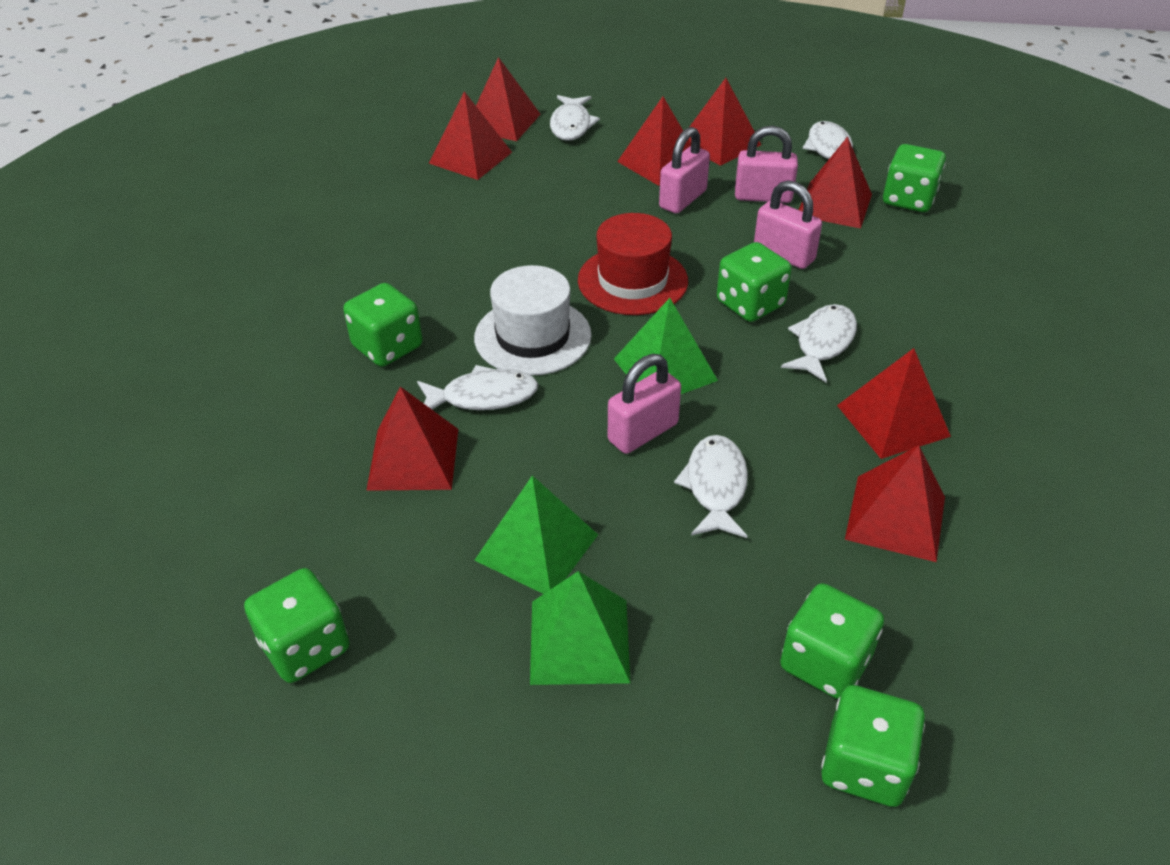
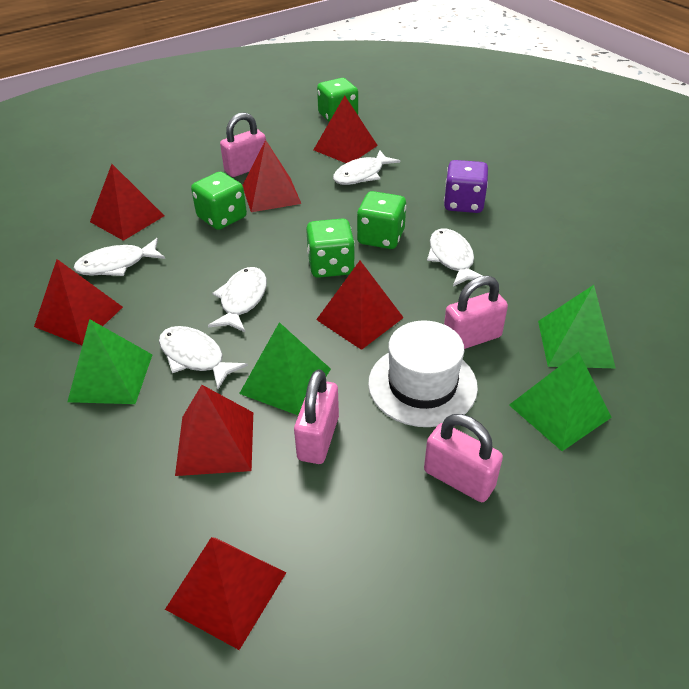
green dice: 6 -> 4
green pyramid: 3 -> 4
purple dice: 0 -> 1
red hat: 1 -> 0
red pyramid: 8 -> 7

